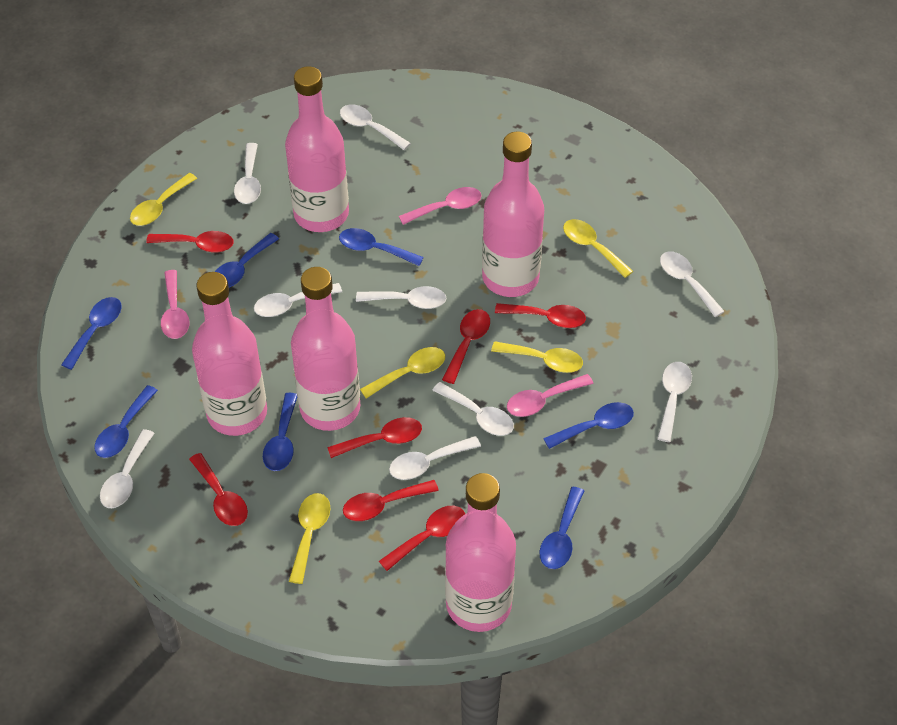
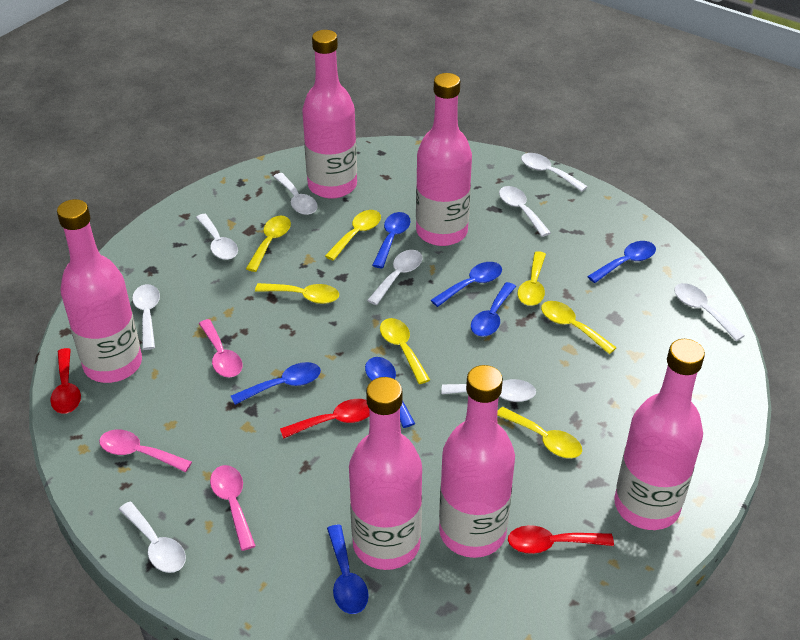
pink bottle: 5 -> 6
red spoon: 7 -> 3
yellow spoon: 5 -> 7

